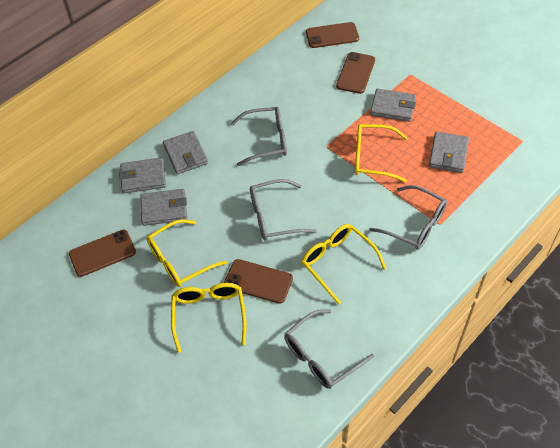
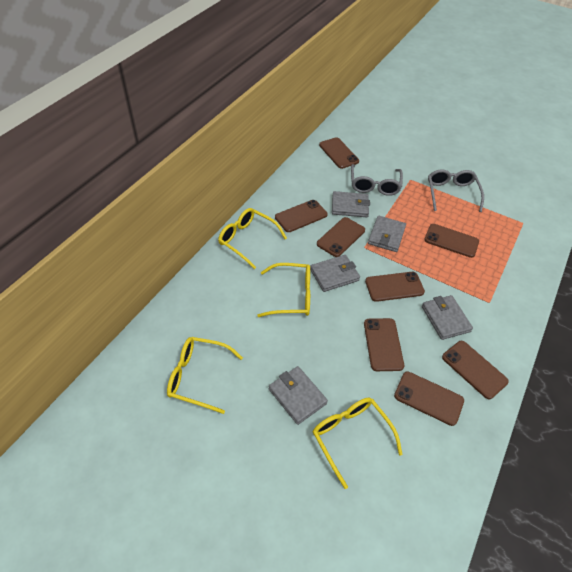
brown phone: 4 -> 8
grey glasses: 4 -> 2

